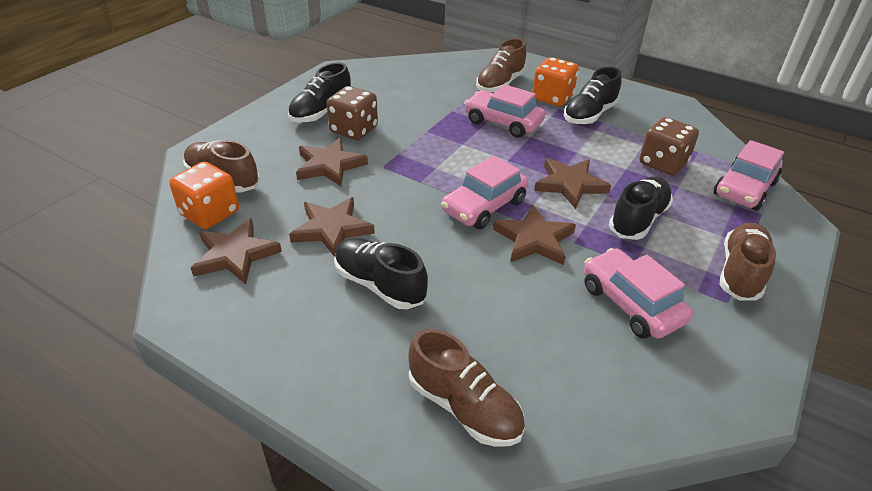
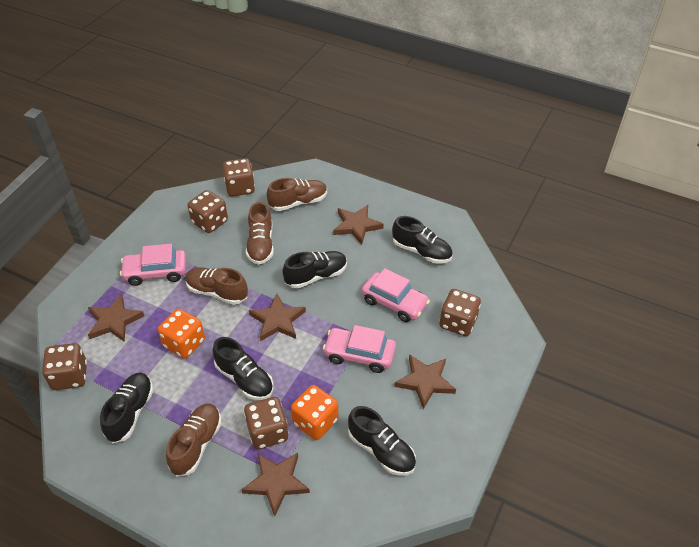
black shoe: 4 -> 5
brown dice: 2 -> 5
pink car: 4 -> 3

